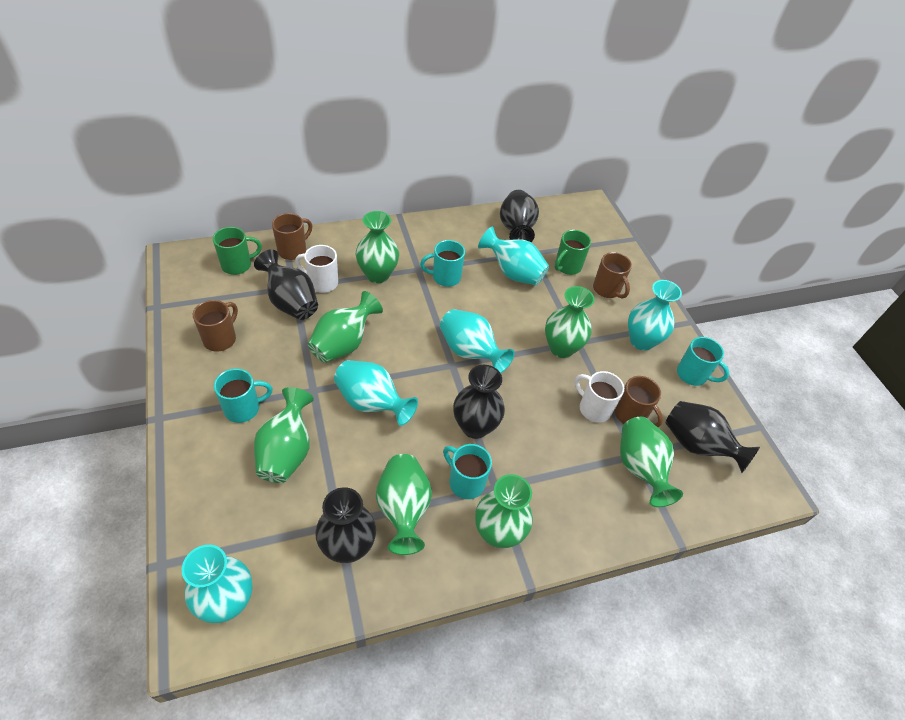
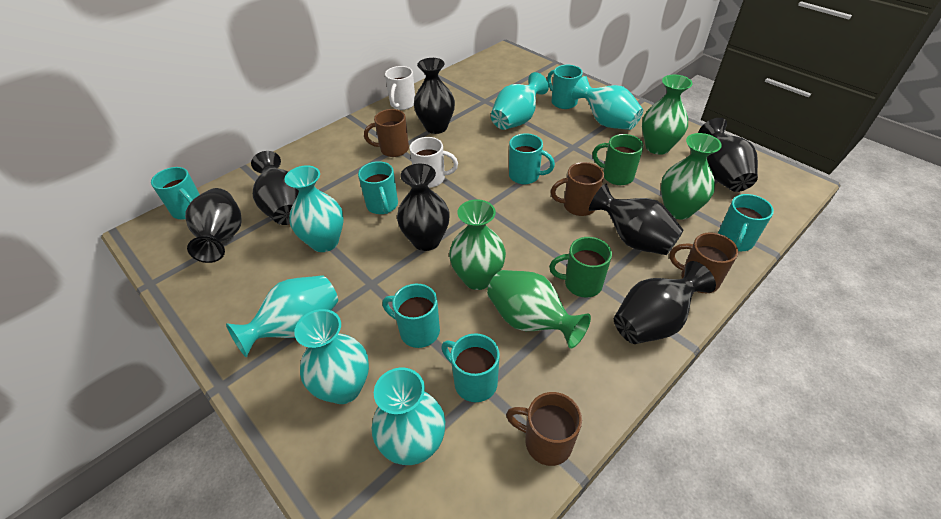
black vase: 5 -> 7
green vase: 7 -> 4
turquoise mug: 4 -> 7
turquoise vase: 5 -> 6

